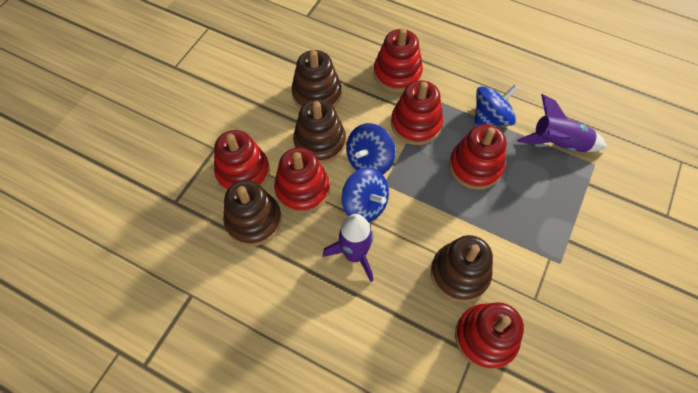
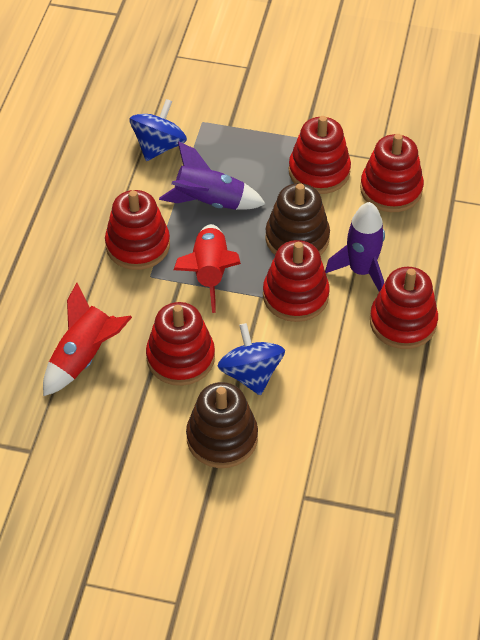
blue spinning top: 3 -> 2
brown stacking toy: 4 -> 2
red rocket: 0 -> 2

